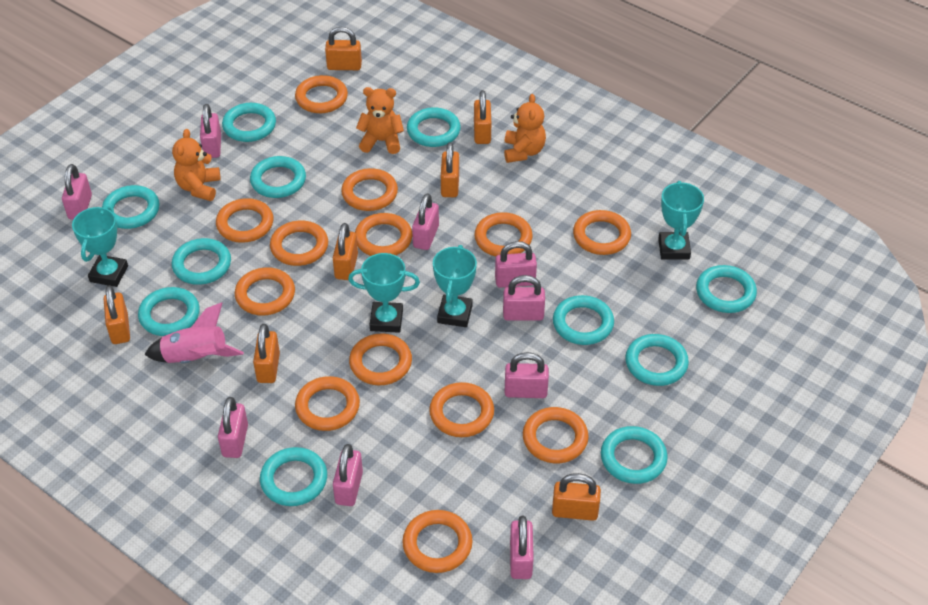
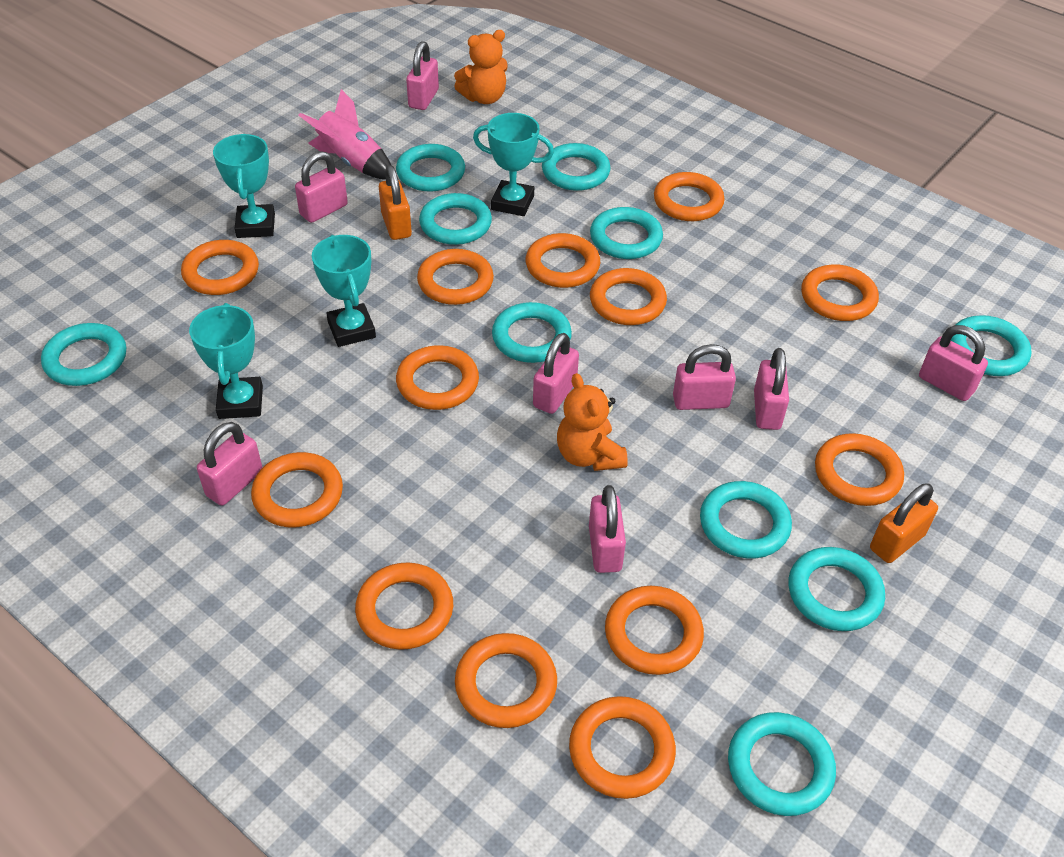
orange padlock: 7 -> 2
orange teddy bear: 3 -> 2
pink padlock: 9 -> 8
turquoise ring: 11 -> 10

